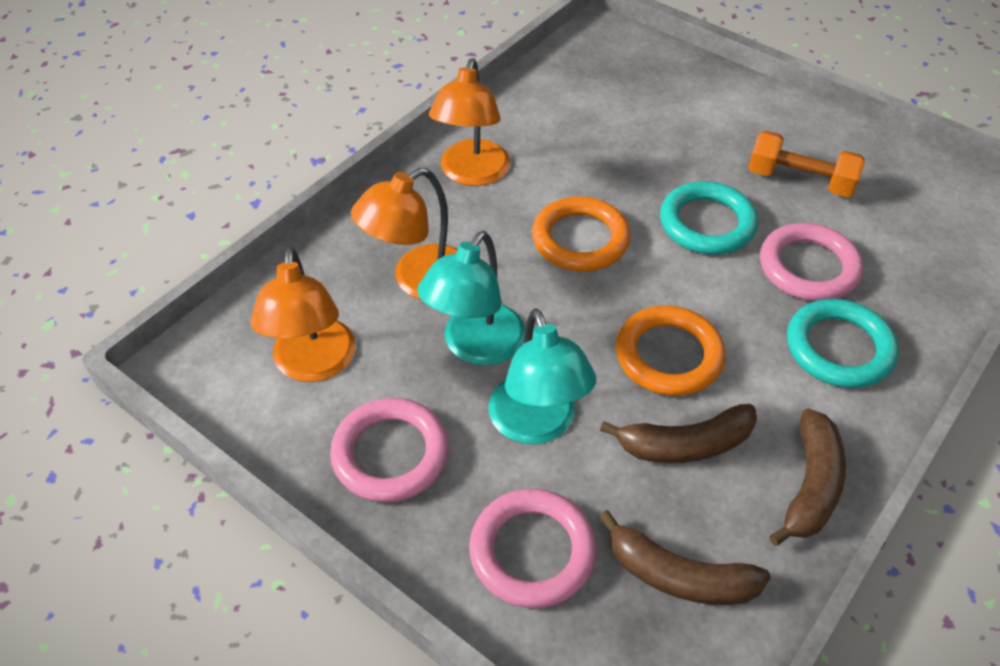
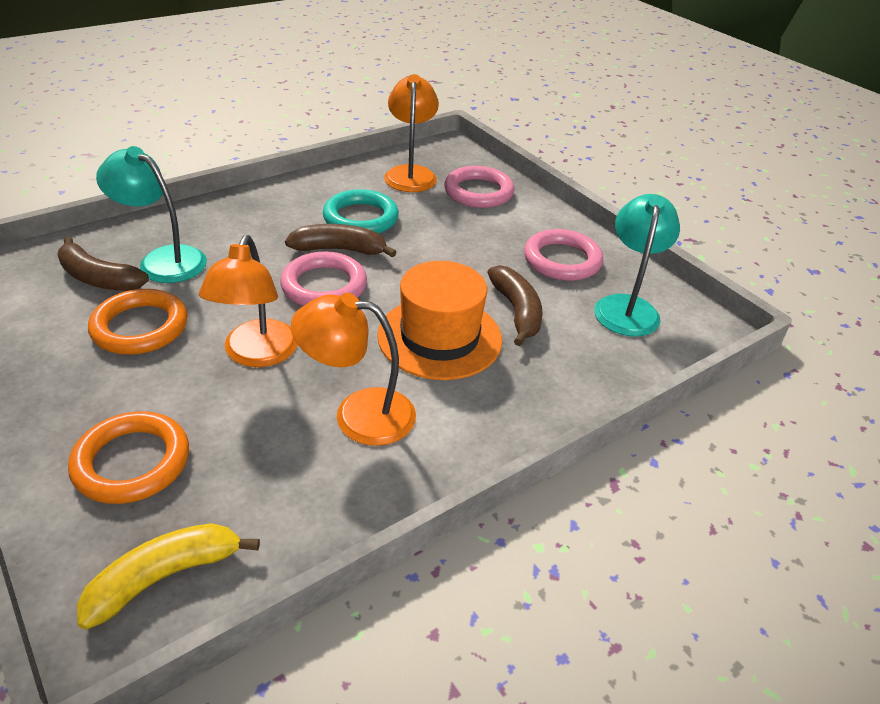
orange dumbbell: 1 -> 0
orange hat: 0 -> 1
turquoise ring: 2 -> 1
yellow banana: 0 -> 1

